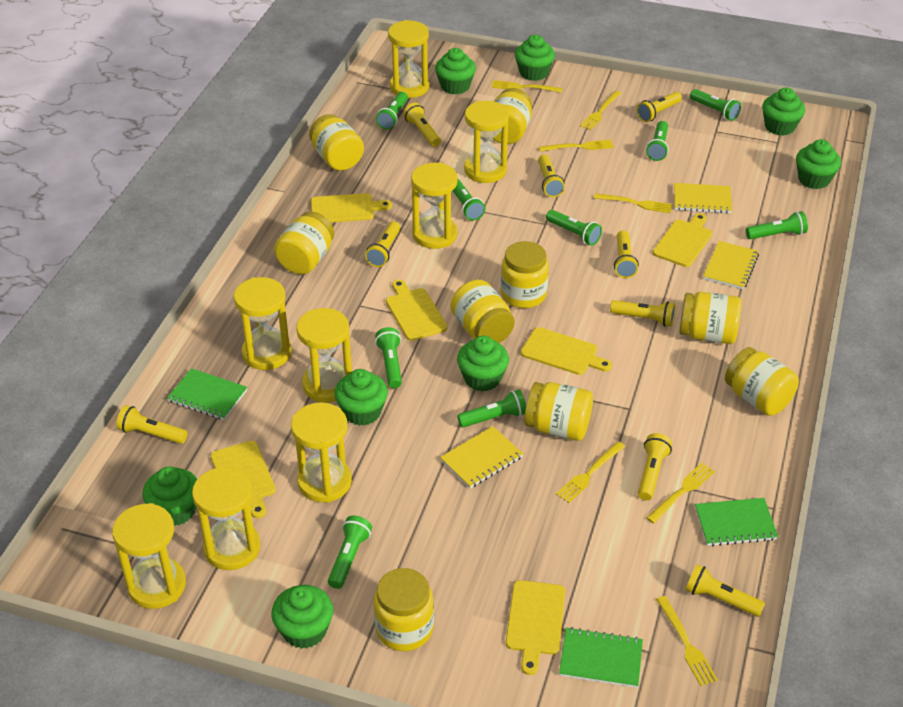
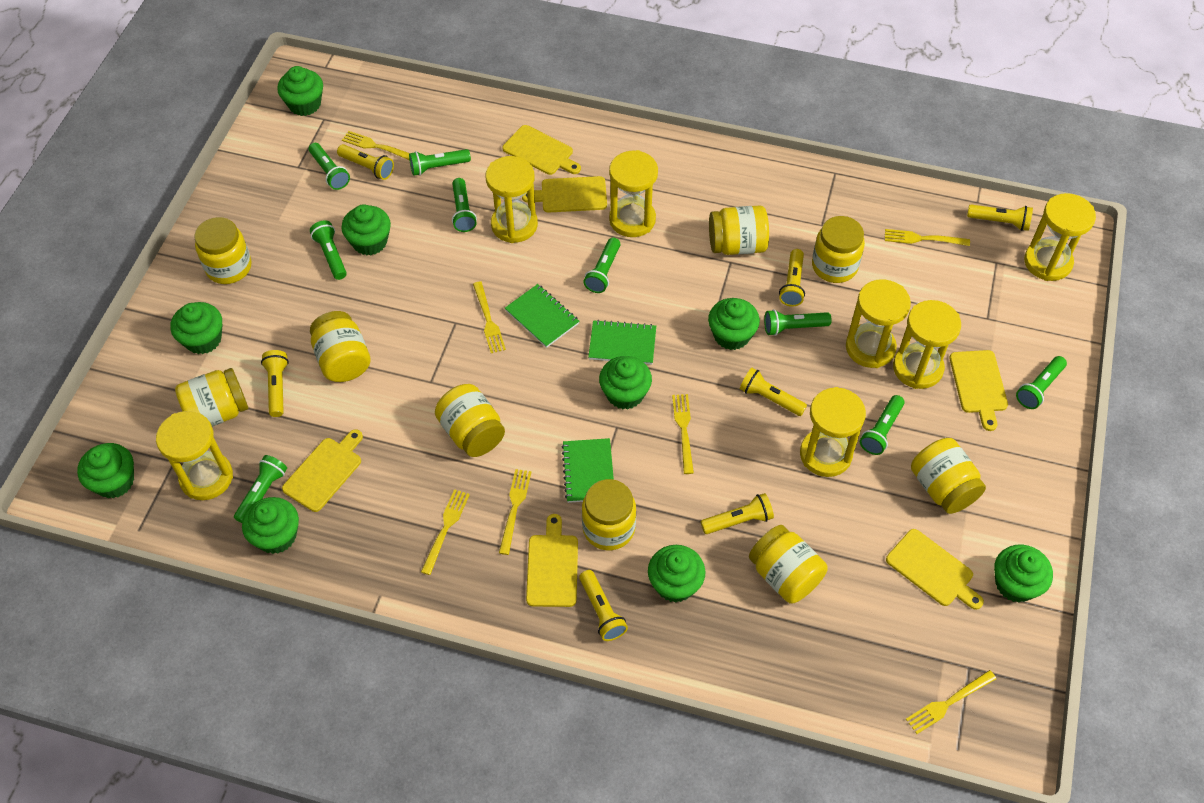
green cupcake: 8 -> 9
yellow flashlight: 9 -> 7
yellow hourglass: 8 -> 7
yellow notebook: 3 -> 0

